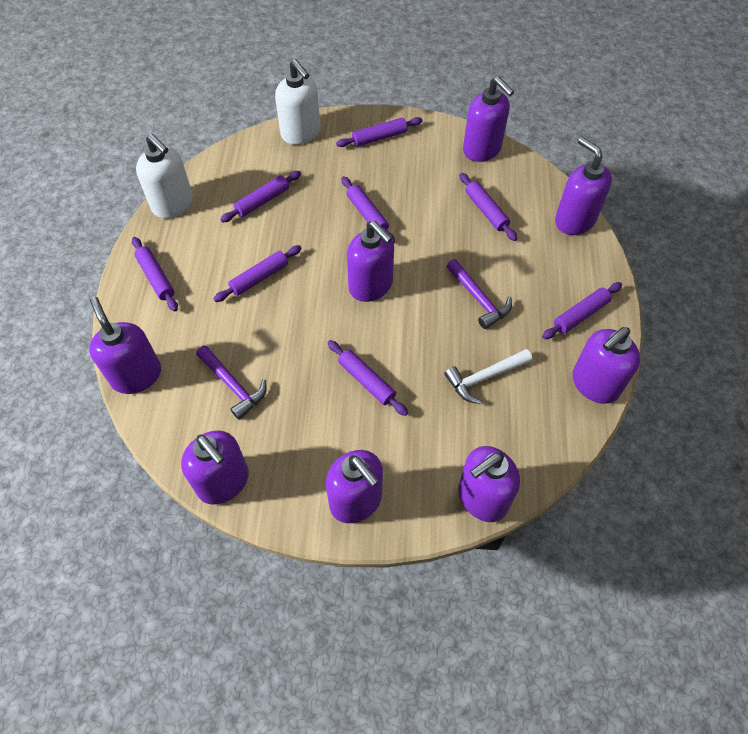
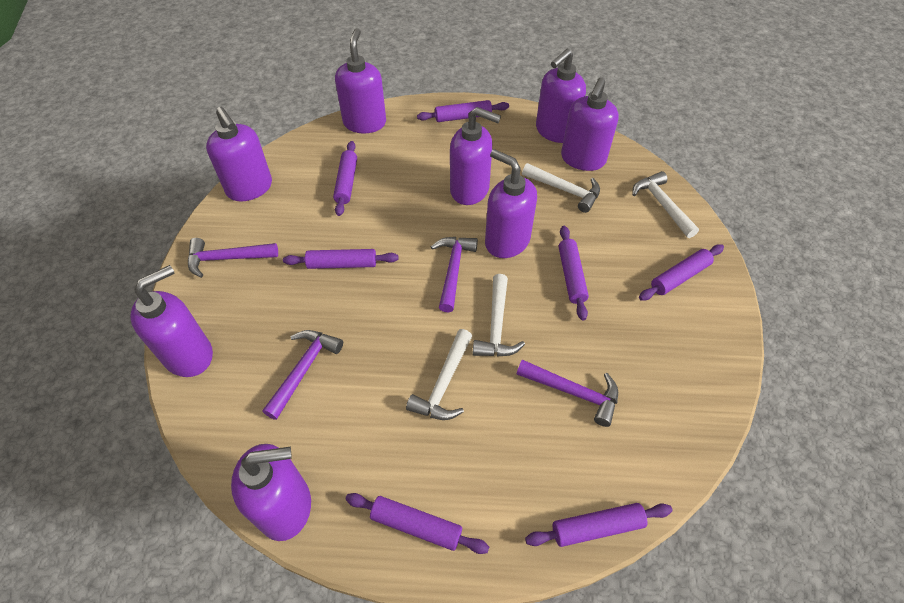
purple hammer: 2 -> 4
purple rolling pin: 8 -> 7
white hammer: 1 -> 4
white soap dispenser: 2 -> 0

